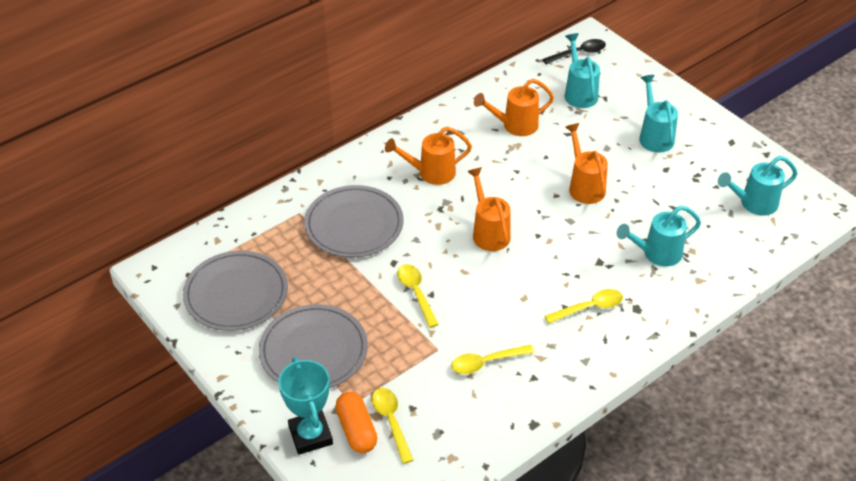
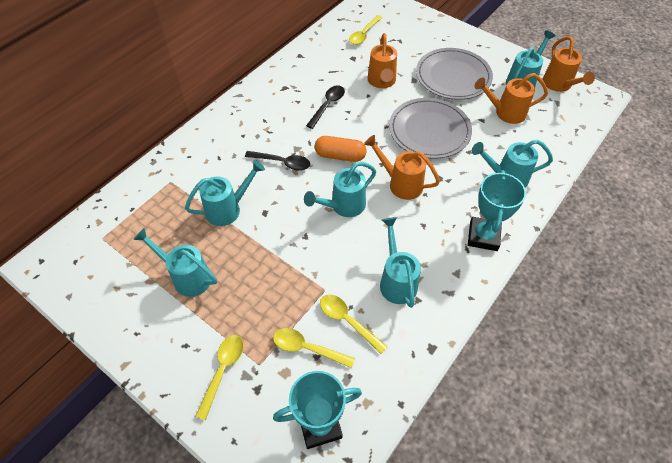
black spoon: 1 -> 2
grey plate: 3 -> 2
turquoise trophy: 1 -> 2
turquoise watering can: 4 -> 6

